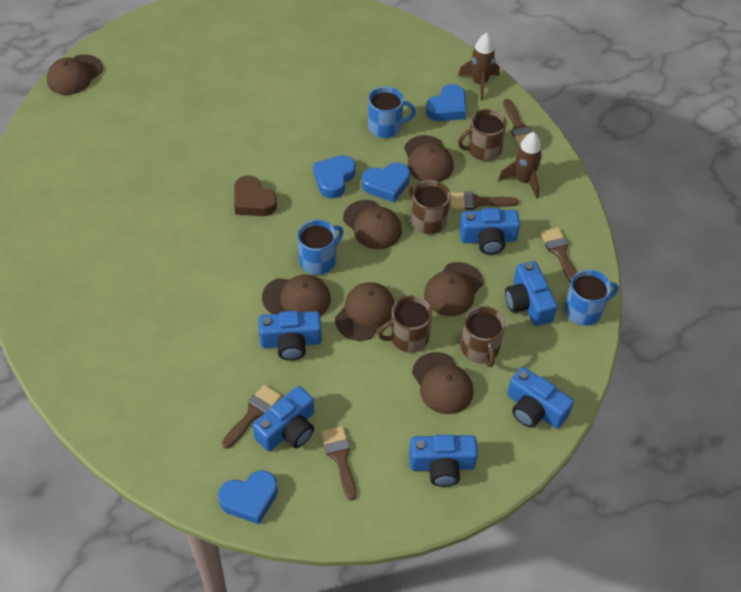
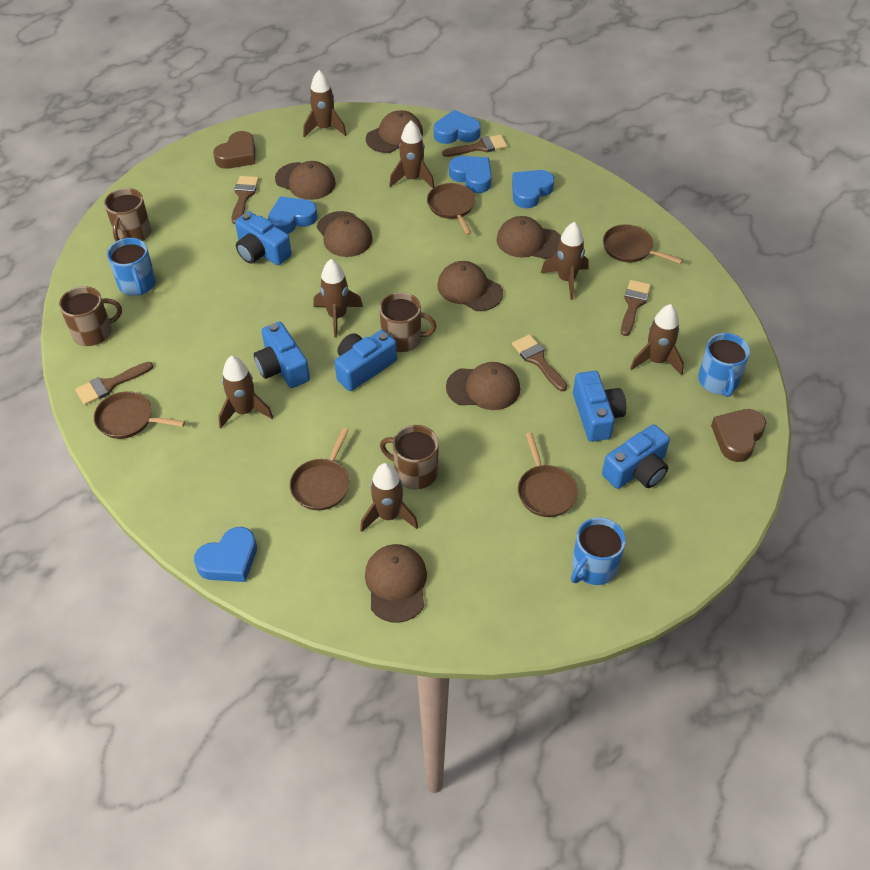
blue camera: 6 -> 5
blue heart: 4 -> 5
brown heart: 1 -> 2
brown pan: 0 -> 5
brown rocket: 2 -> 7

